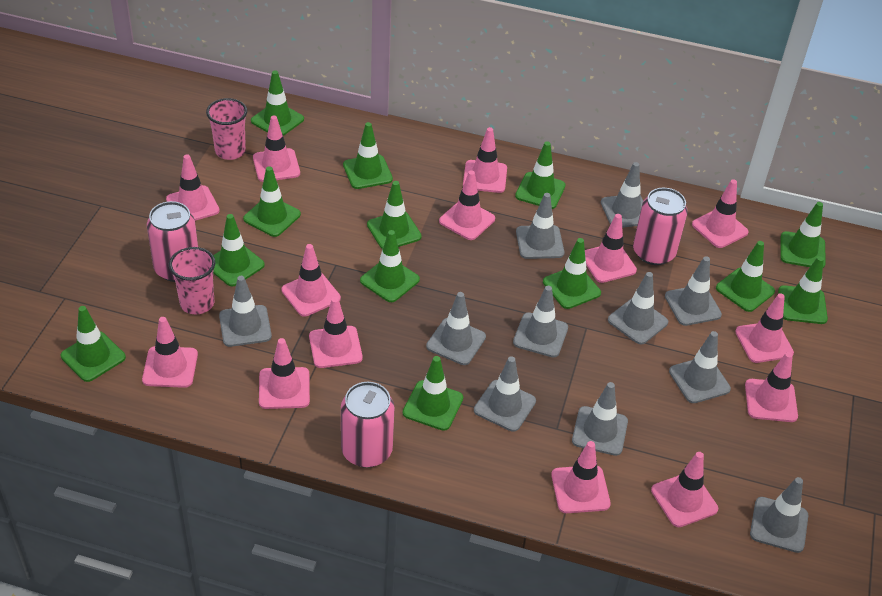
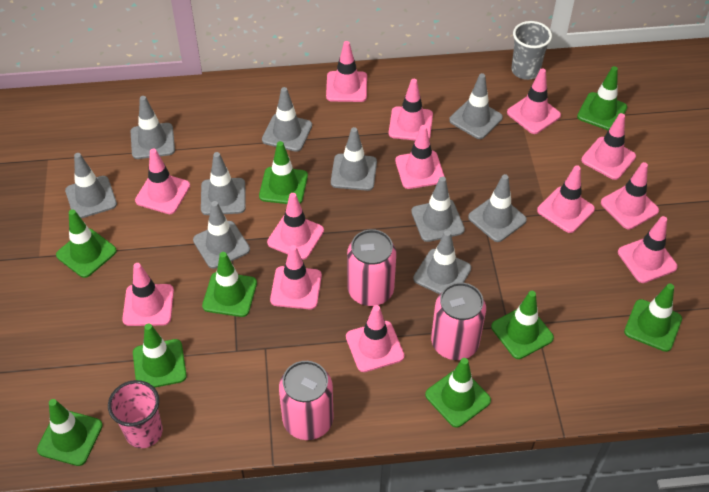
green traffic cone: 13 -> 9
grey cup: 0 -> 1
grey traffic cone: 11 -> 10
pink cup: 2 -> 1
pink traffic cone: 14 -> 13

